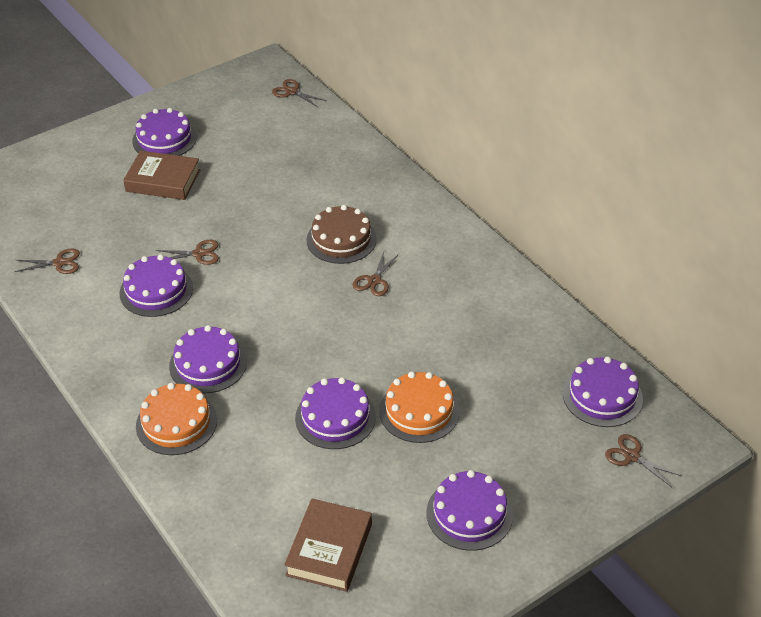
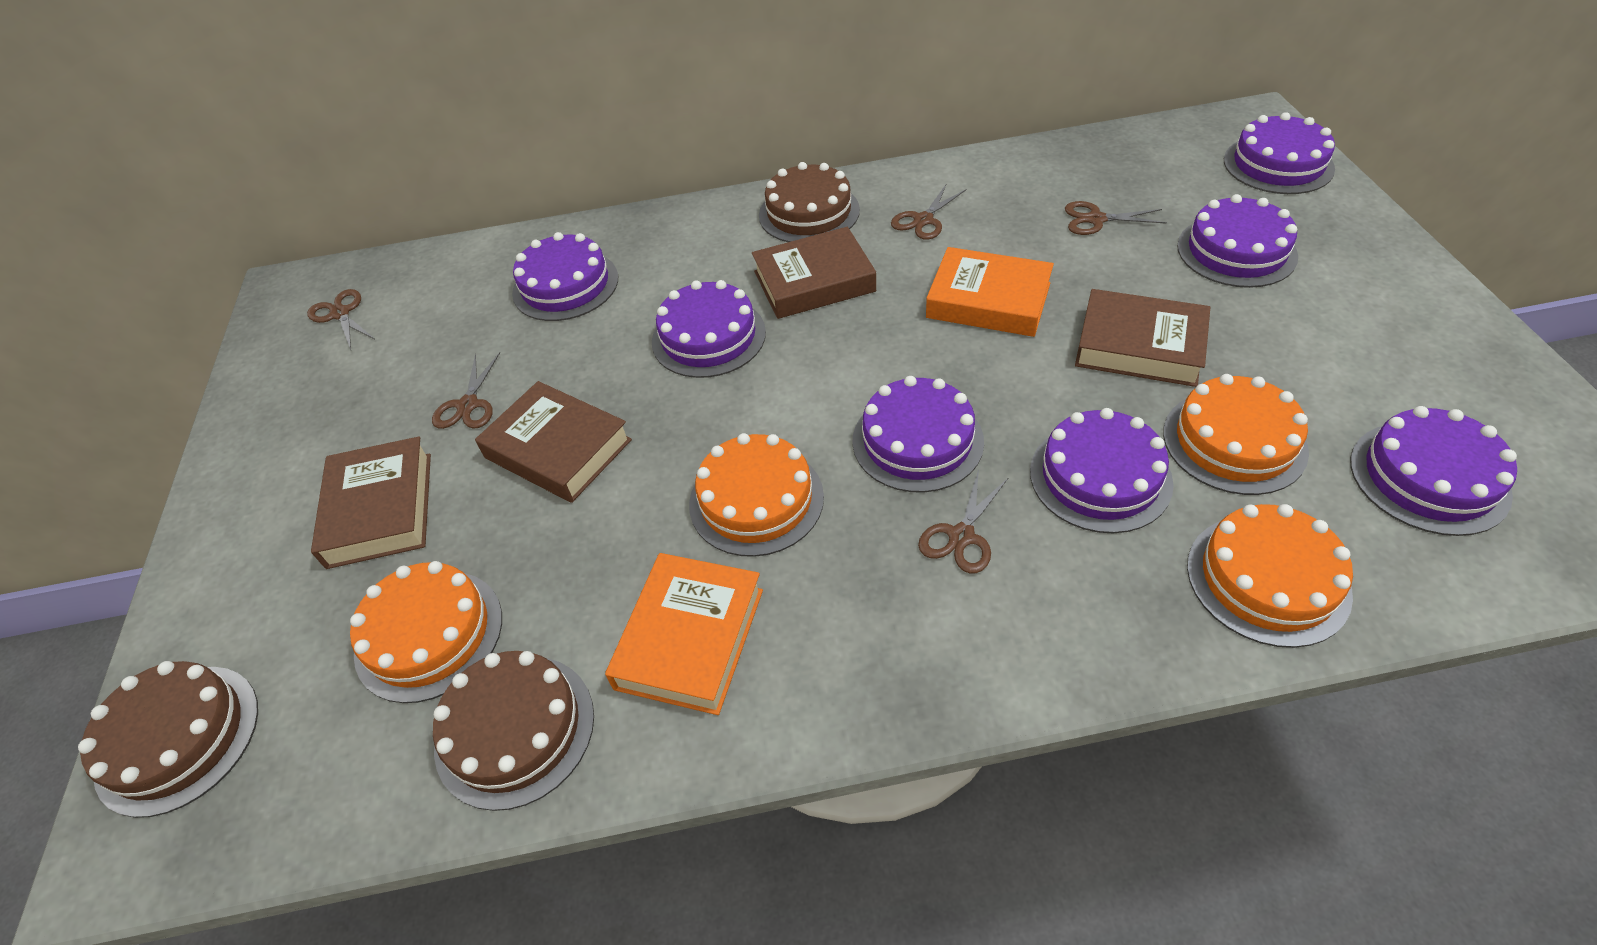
brown book: 2 -> 4
brown cake: 1 -> 3
orange book: 0 -> 2
orange cake: 2 -> 4
purple cake: 6 -> 7

